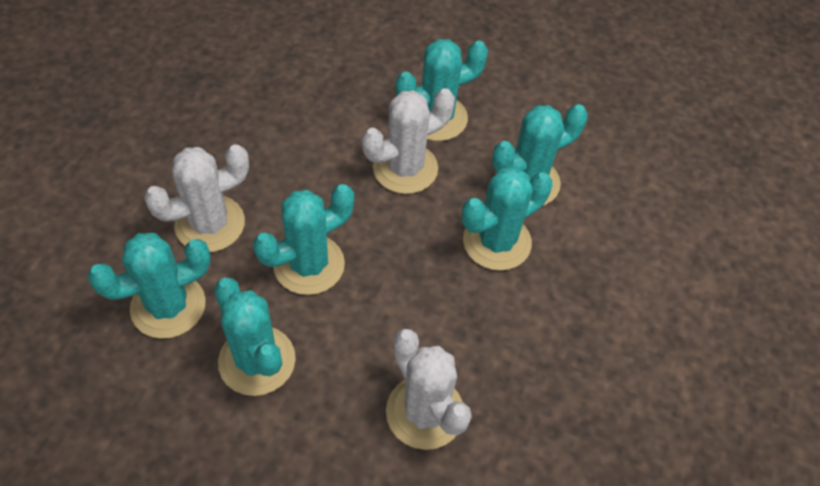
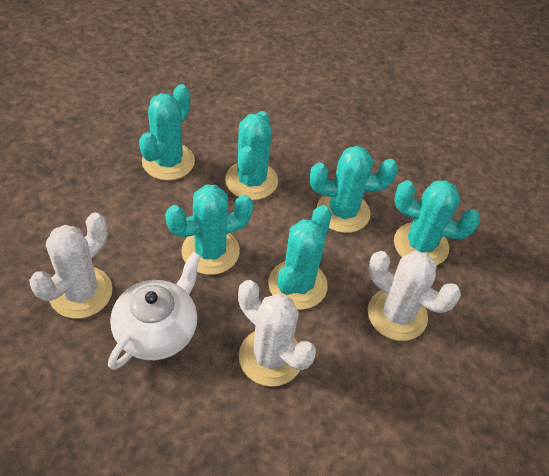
white teapot: 0 -> 1

